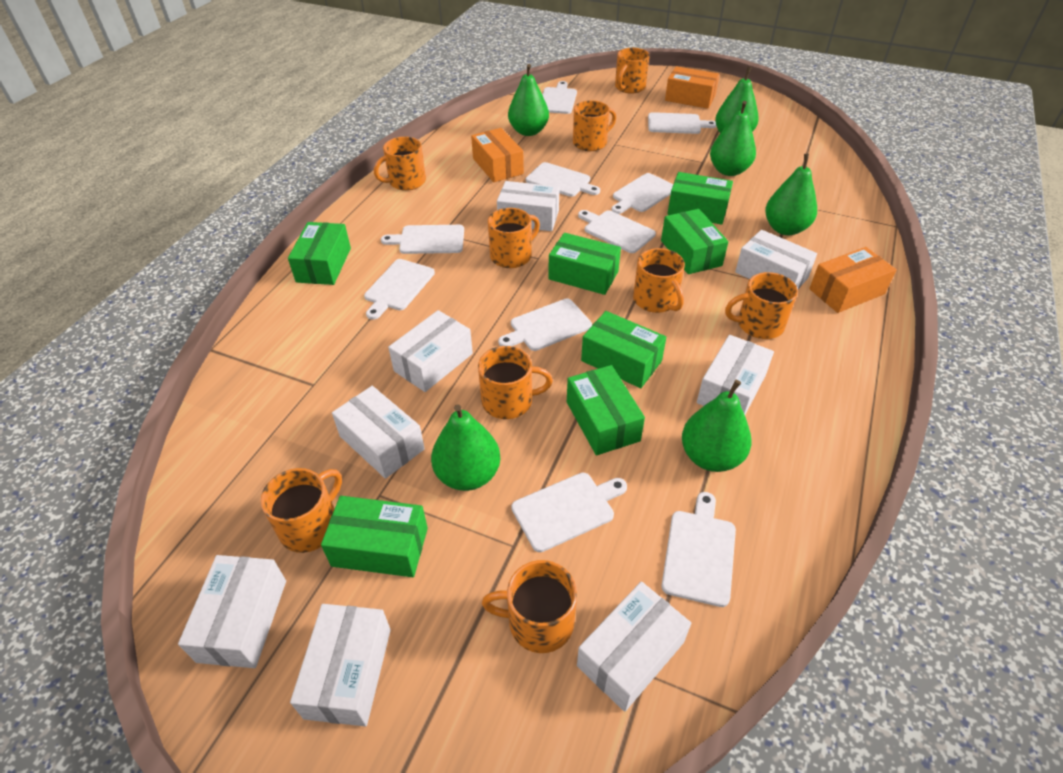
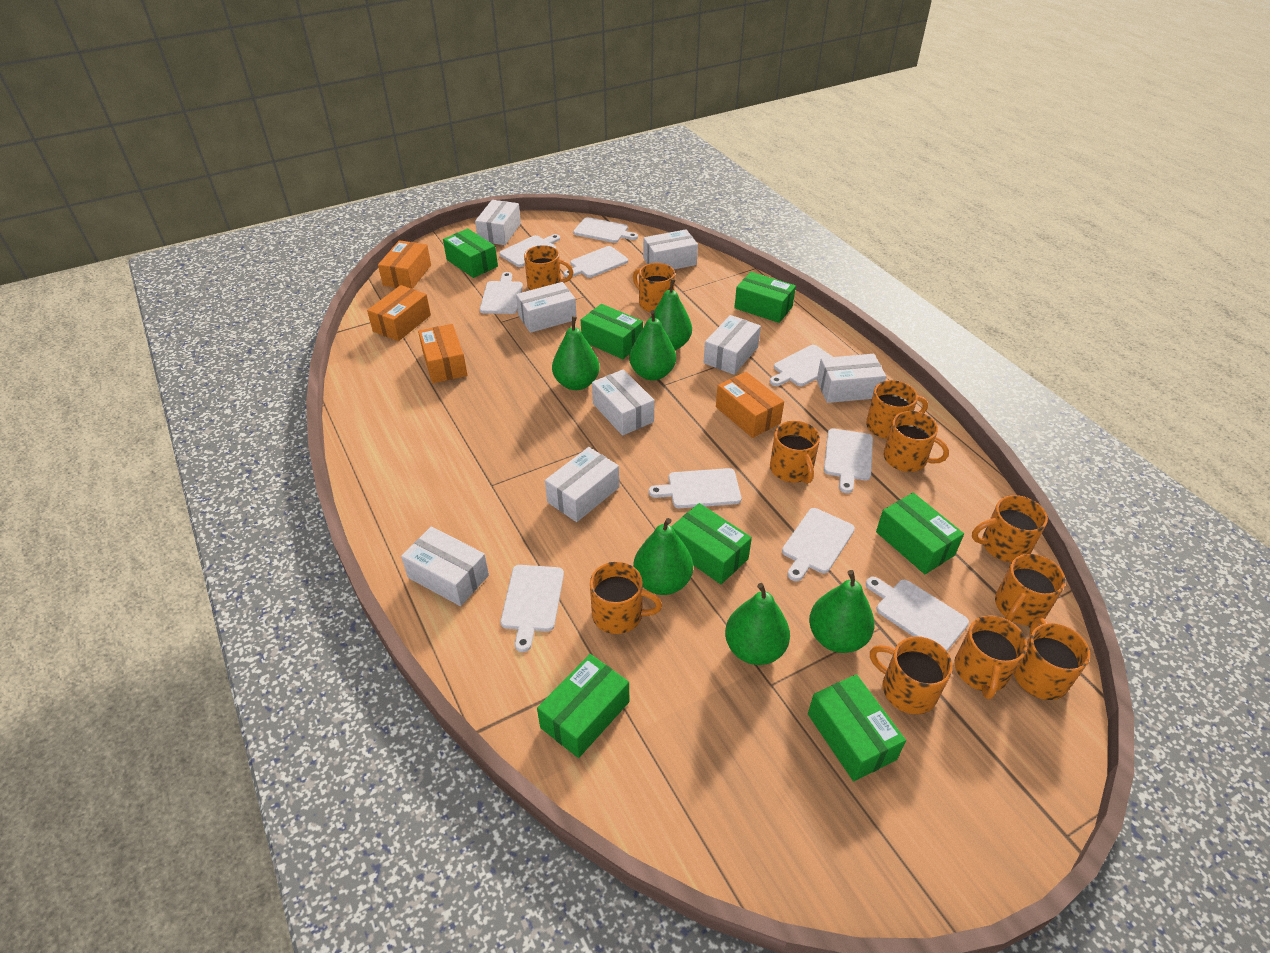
orange box: 3 -> 4
orange mug: 9 -> 11

